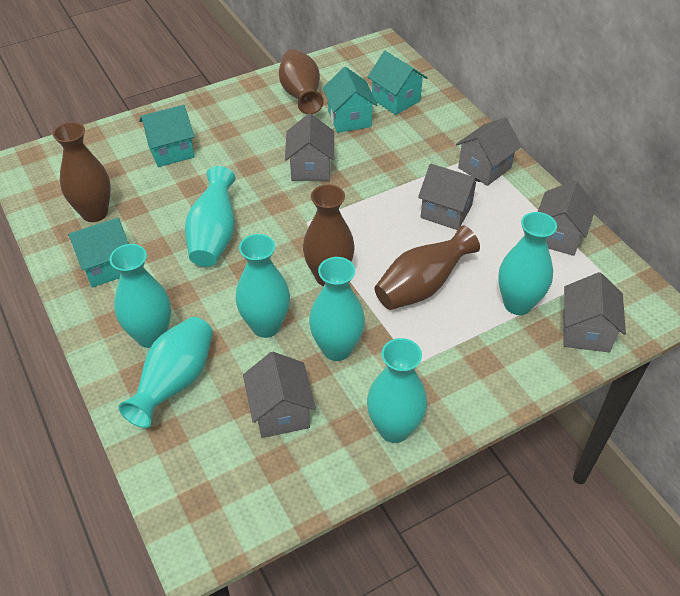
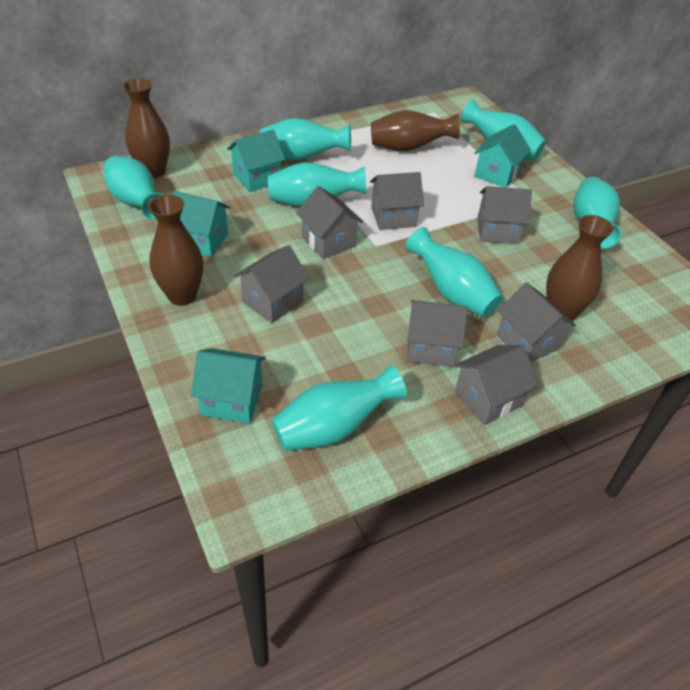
grey house: 6 -> 7

